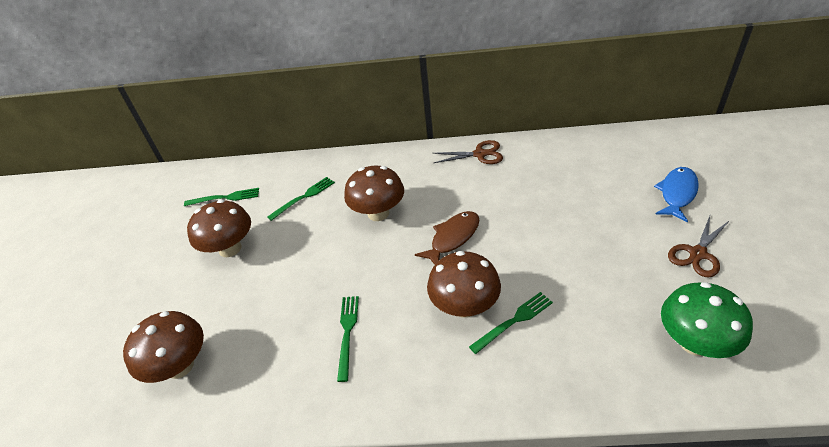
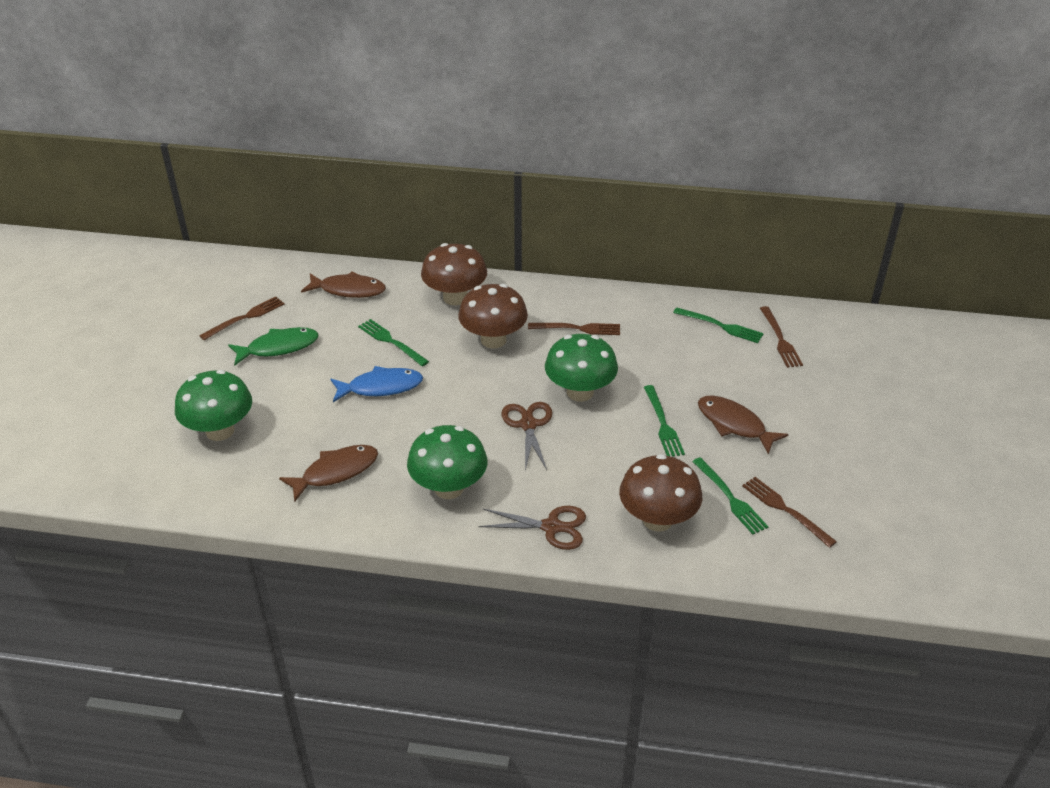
brown fish: 1 -> 3
brown fork: 0 -> 4
brown mushroom: 4 -> 3
green fish: 0 -> 1
green mushroom: 1 -> 3

